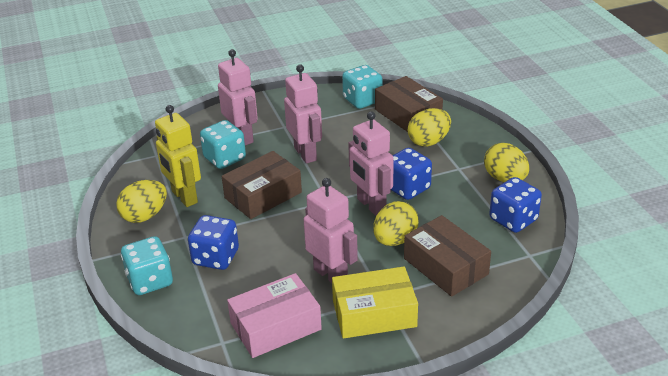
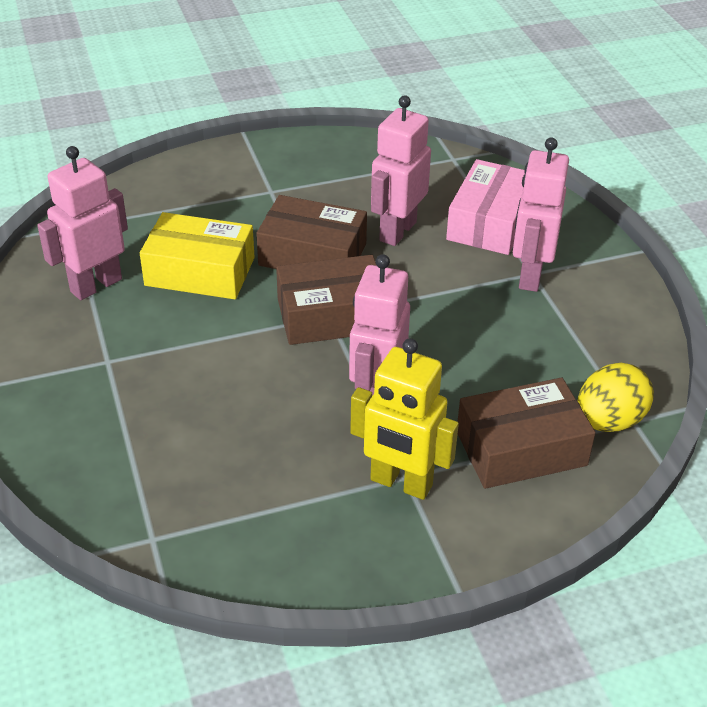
blue dice: 3 -> 0
turquoise dice: 3 -> 0
yellow egg: 4 -> 1

